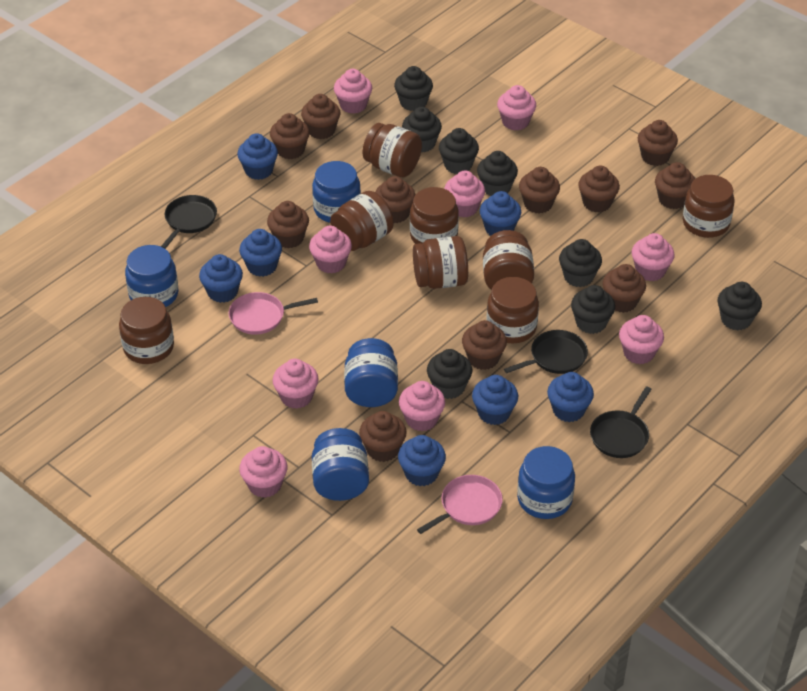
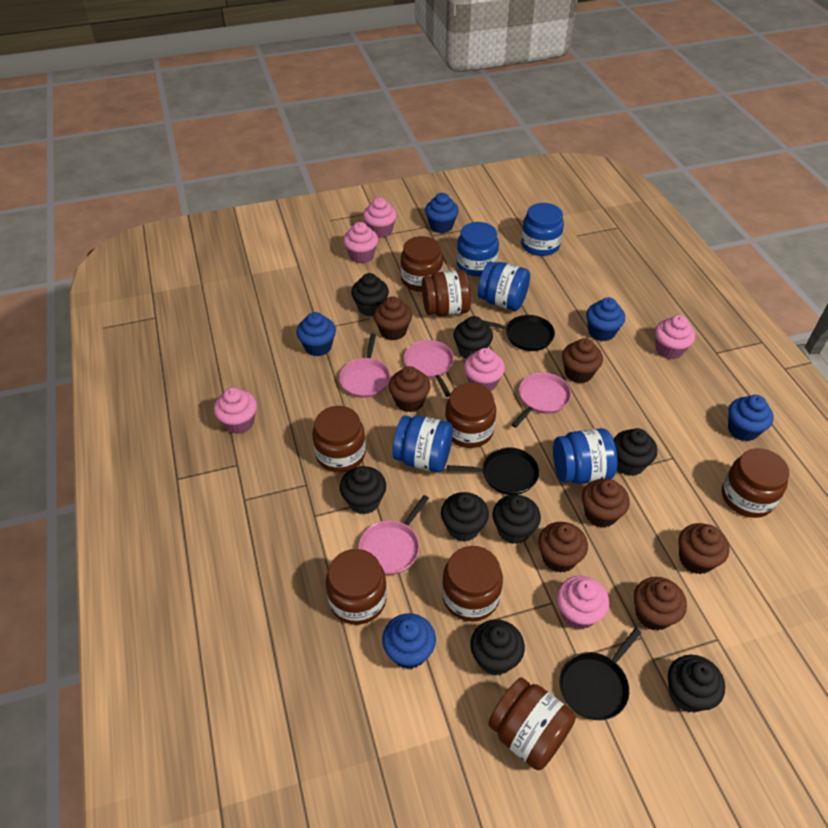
blue cupcake: 7 -> 5
brown cupcake: 11 -> 7
pink cupcake: 9 -> 6
pink pan: 2 -> 4

